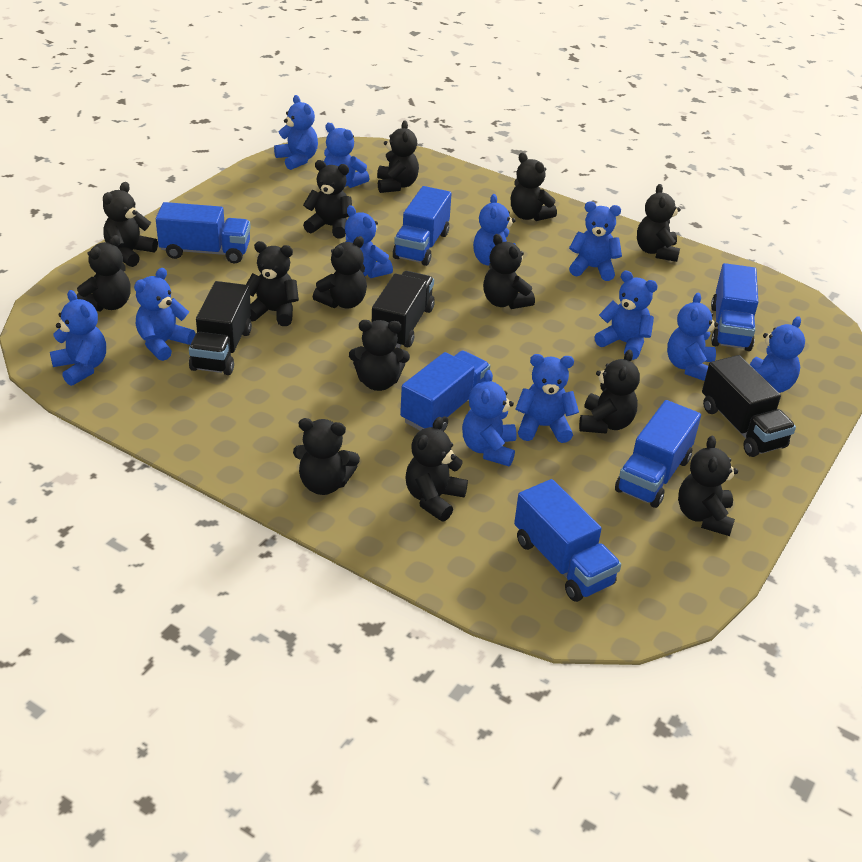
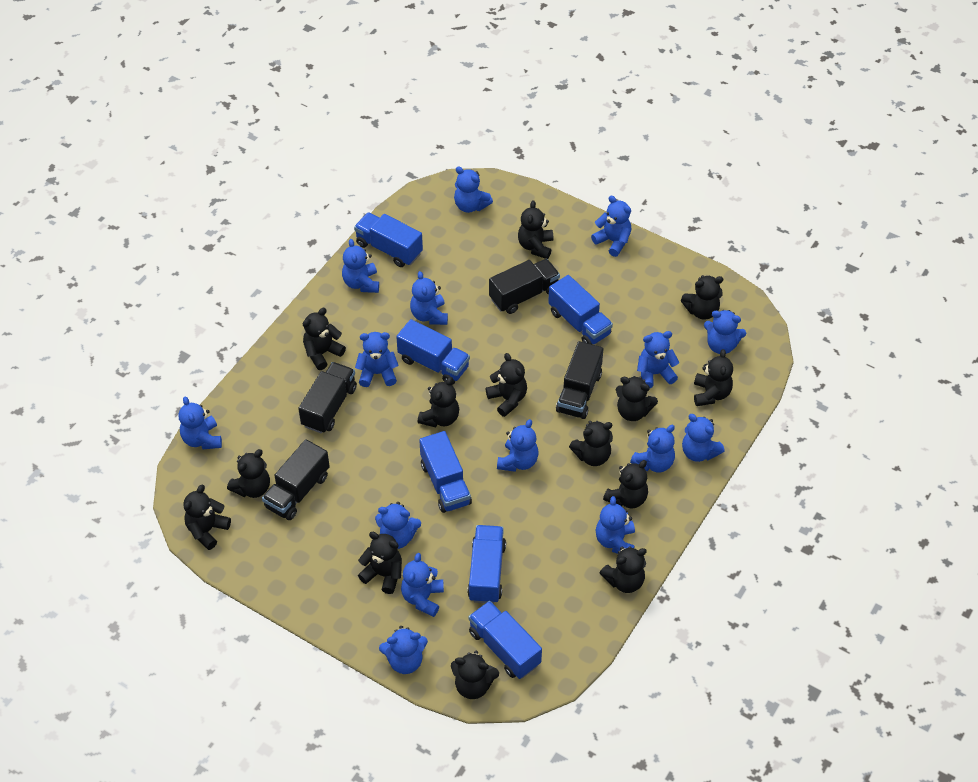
black truck: 3 -> 4
blue teddy bear: 12 -> 15

